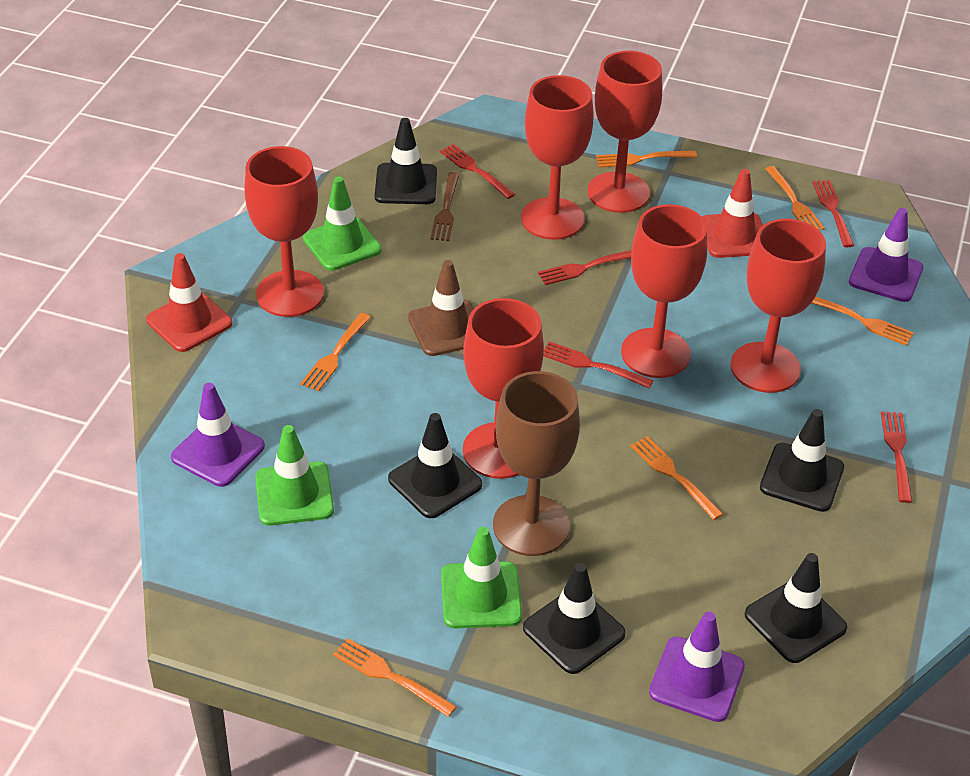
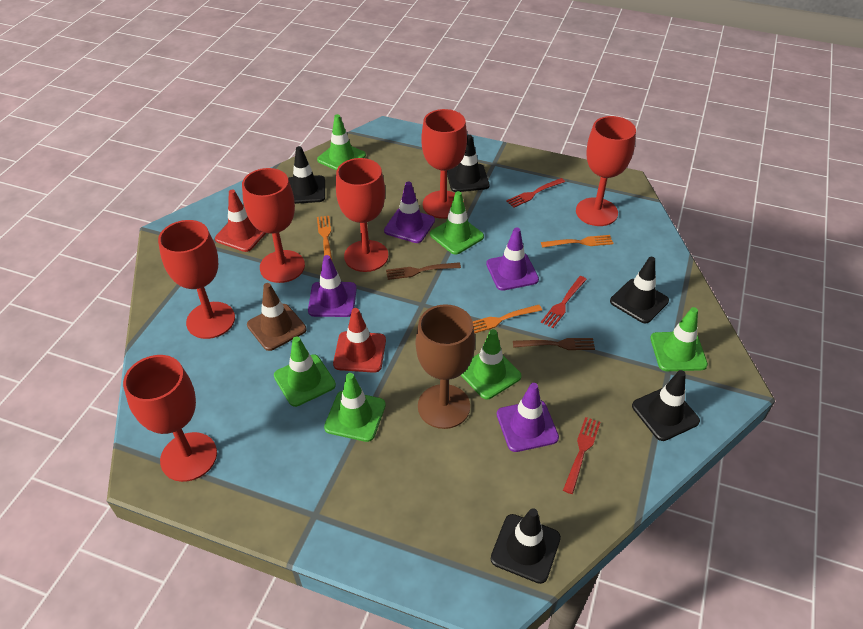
brown fork: 1 -> 2
green traffic cone: 3 -> 6
orange fork: 6 -> 3
purple traffic cone: 3 -> 4
red fork: 5 -> 3

